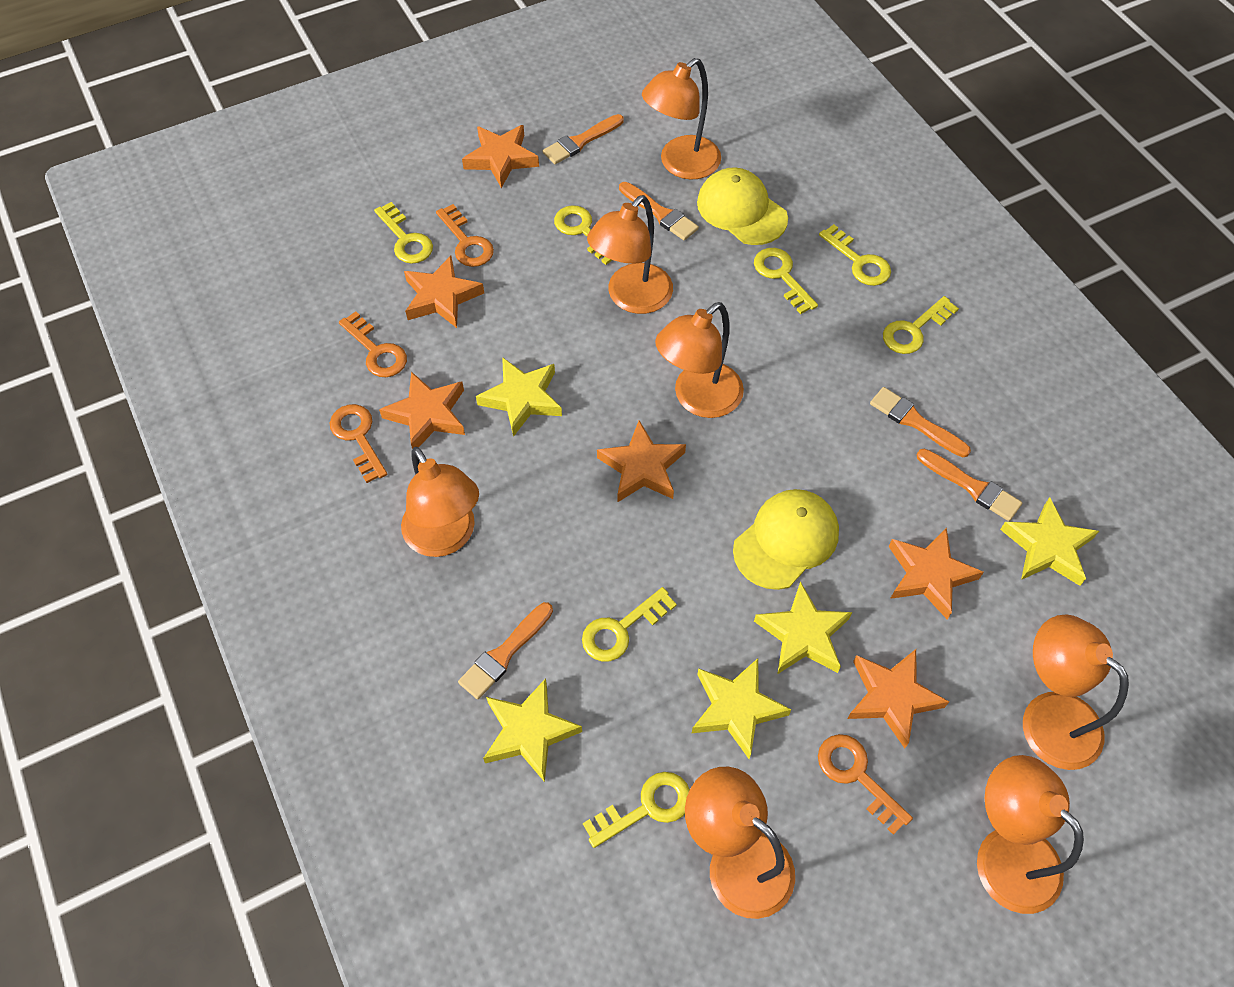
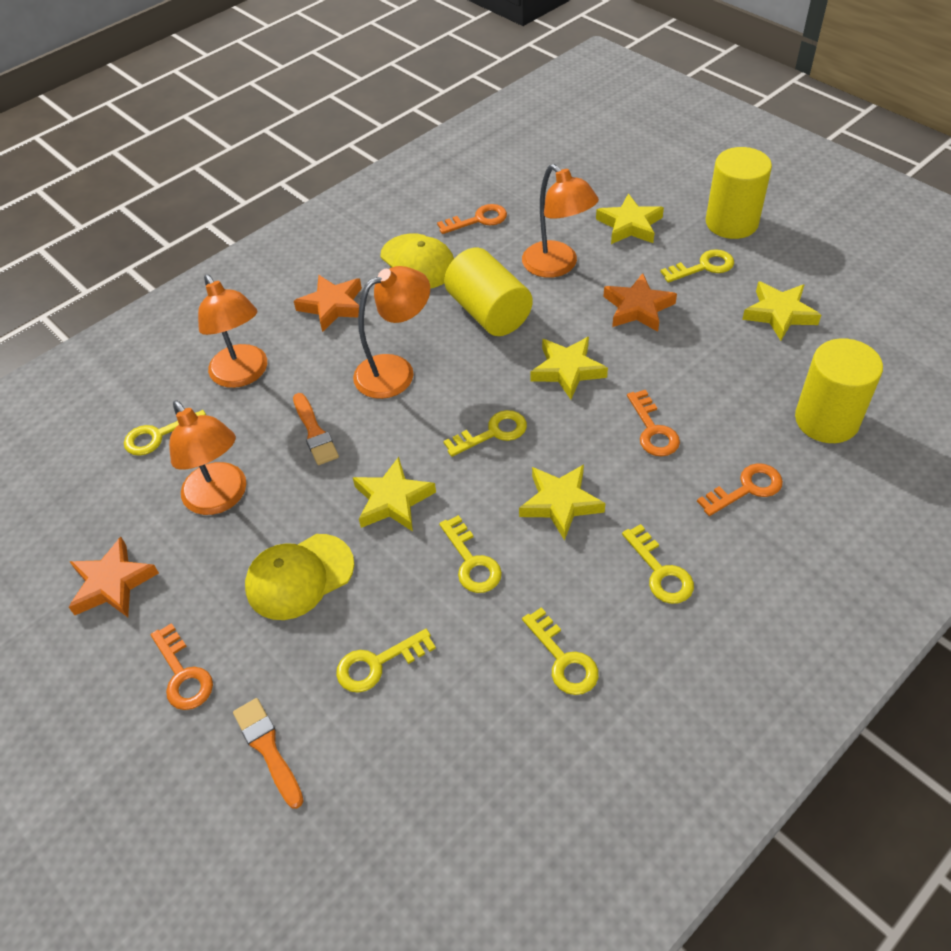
orange brush: 5 -> 2
orange lamp: 7 -> 4
orange star: 6 -> 3
yellow cylinder: 0 -> 3

